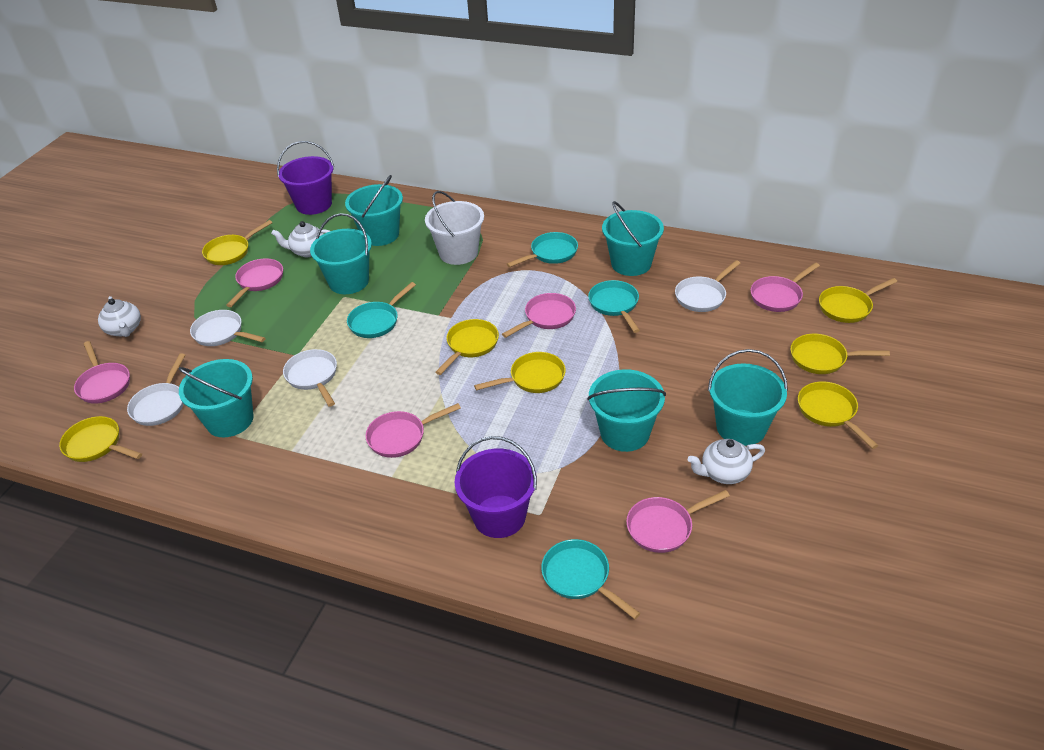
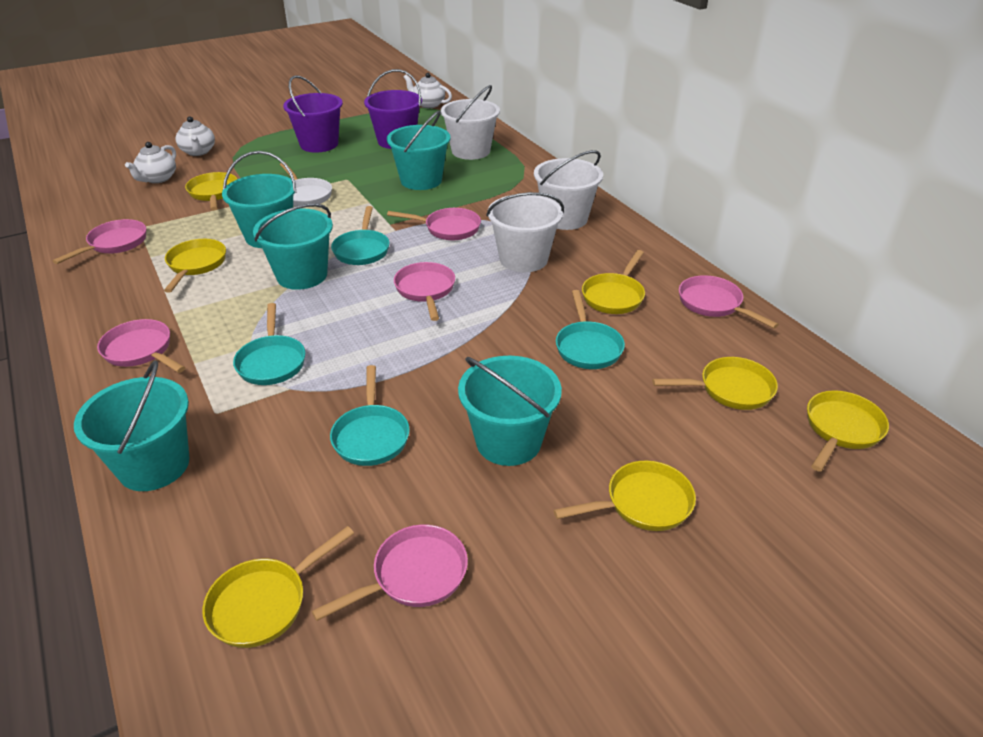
turquoise bucket: 6 -> 5
white bucket: 1 -> 3
white pan: 4 -> 1

